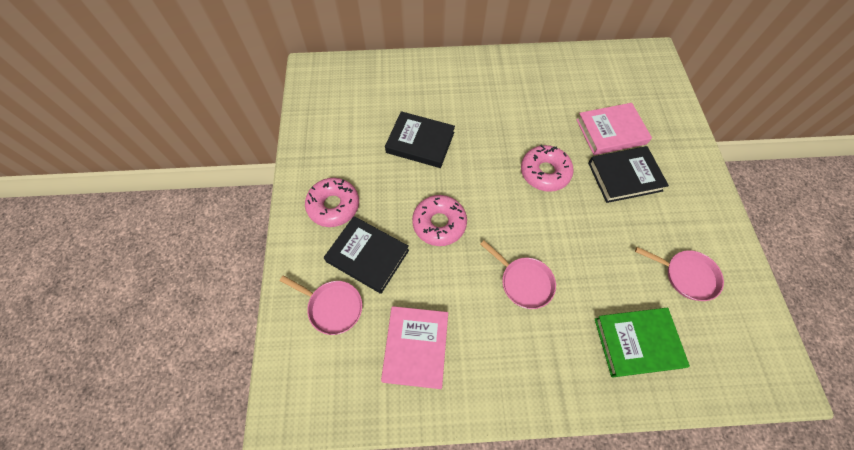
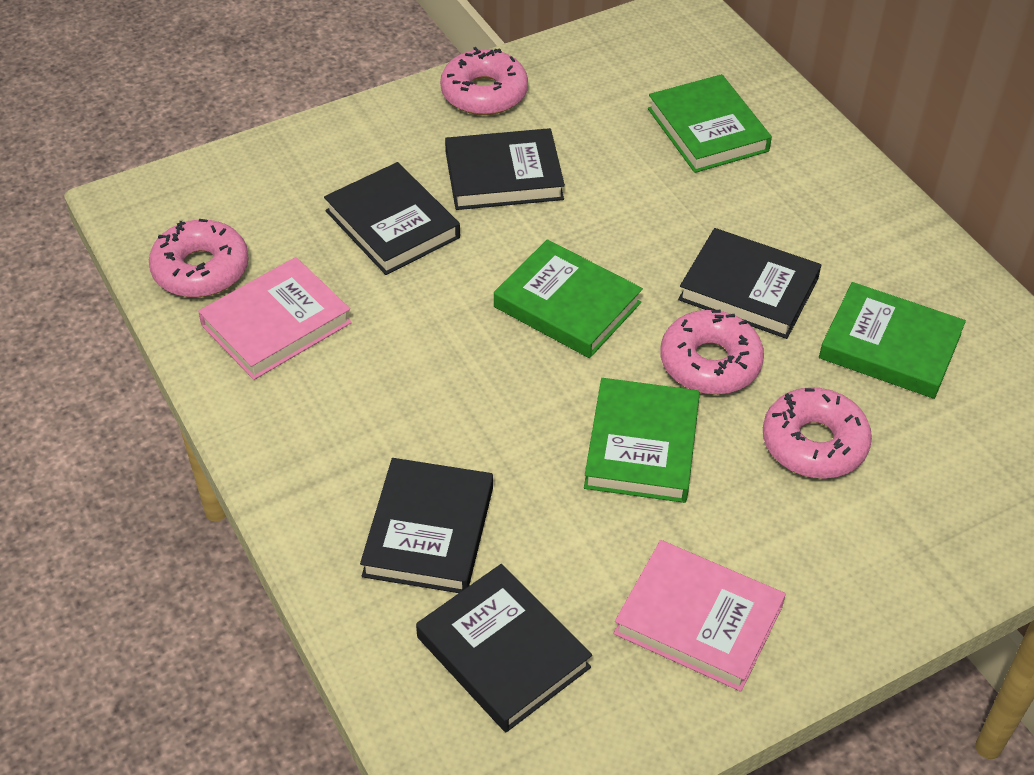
black book: 3 -> 5
green book: 1 -> 4
pink donut: 3 -> 4
pink pan: 3 -> 0

